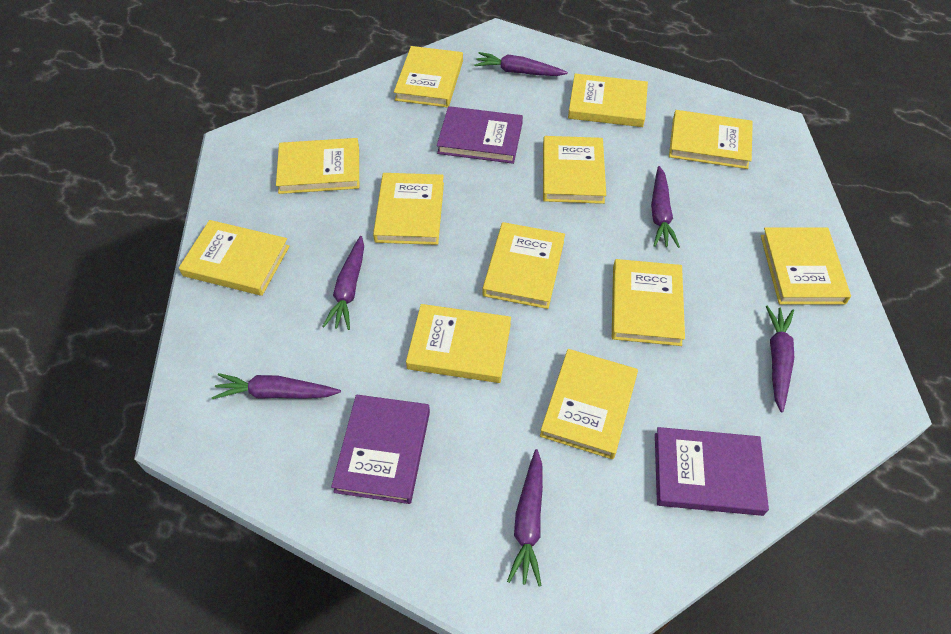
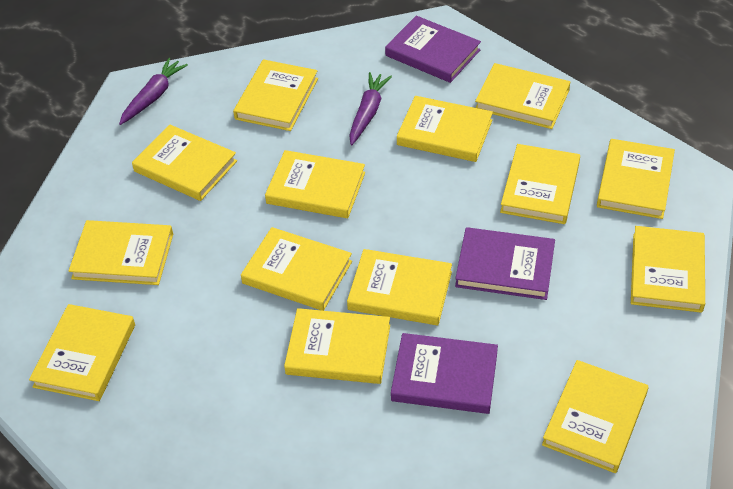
purple carrot: 6 -> 2
yellow book: 12 -> 14

